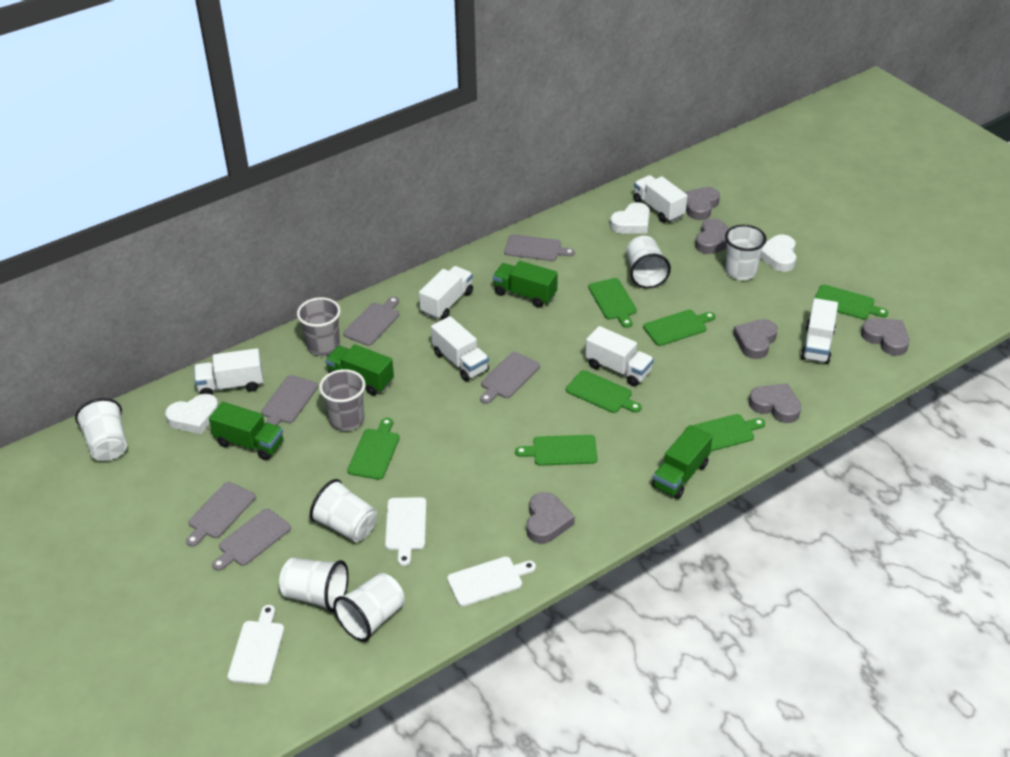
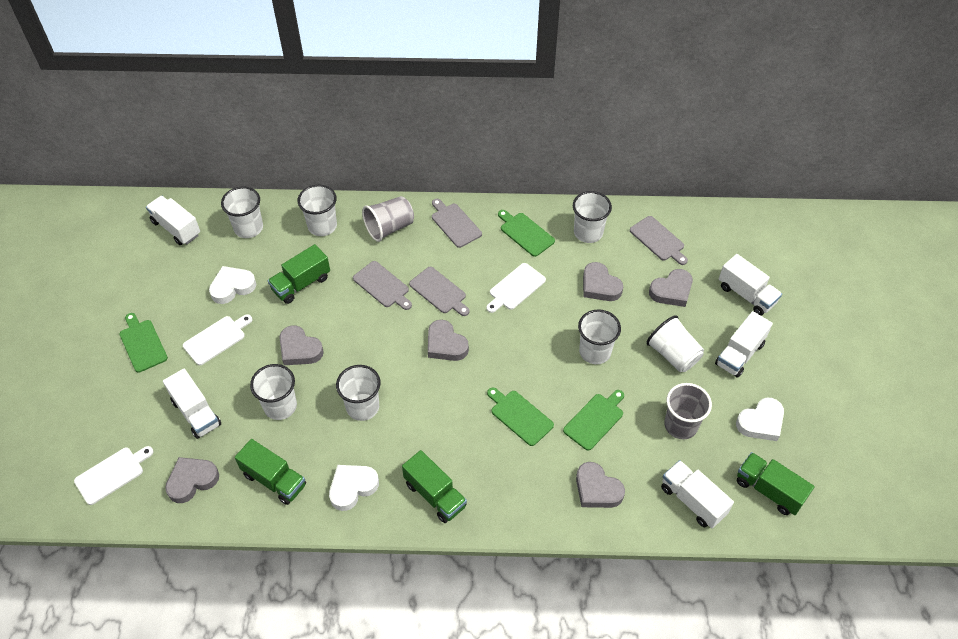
green cutting board: 7 -> 4
grey cutting board: 6 -> 4
white cup: 6 -> 7
white truck: 6 -> 5

